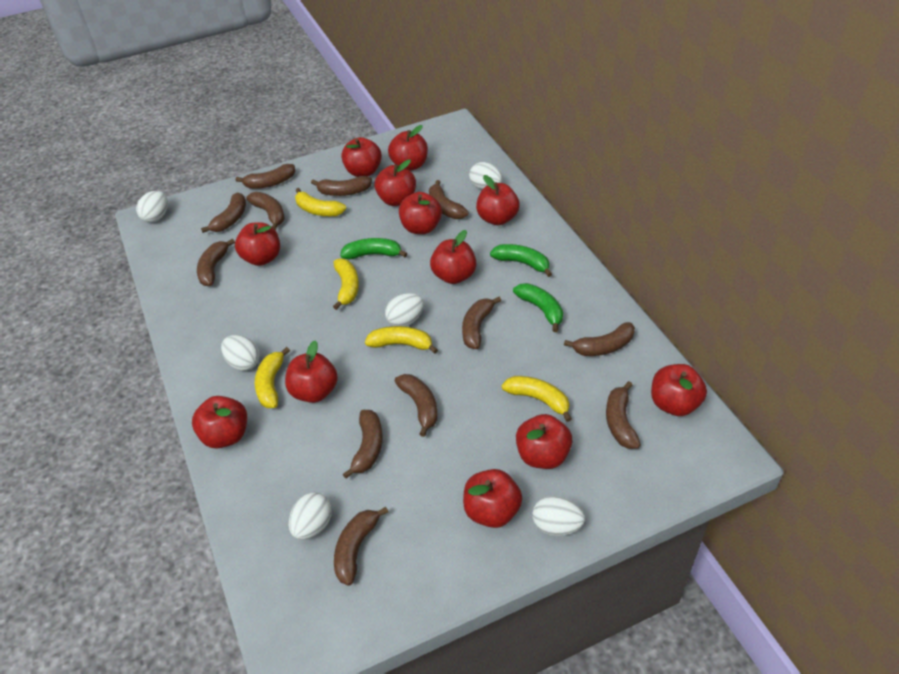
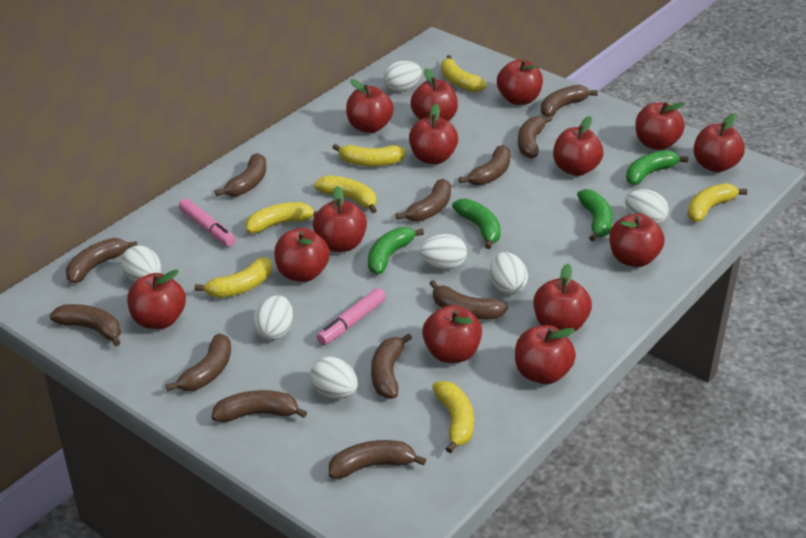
green banana: 3 -> 4
pink marker: 0 -> 2
red apple: 12 -> 14
white egg: 6 -> 7
yellow banana: 5 -> 7

